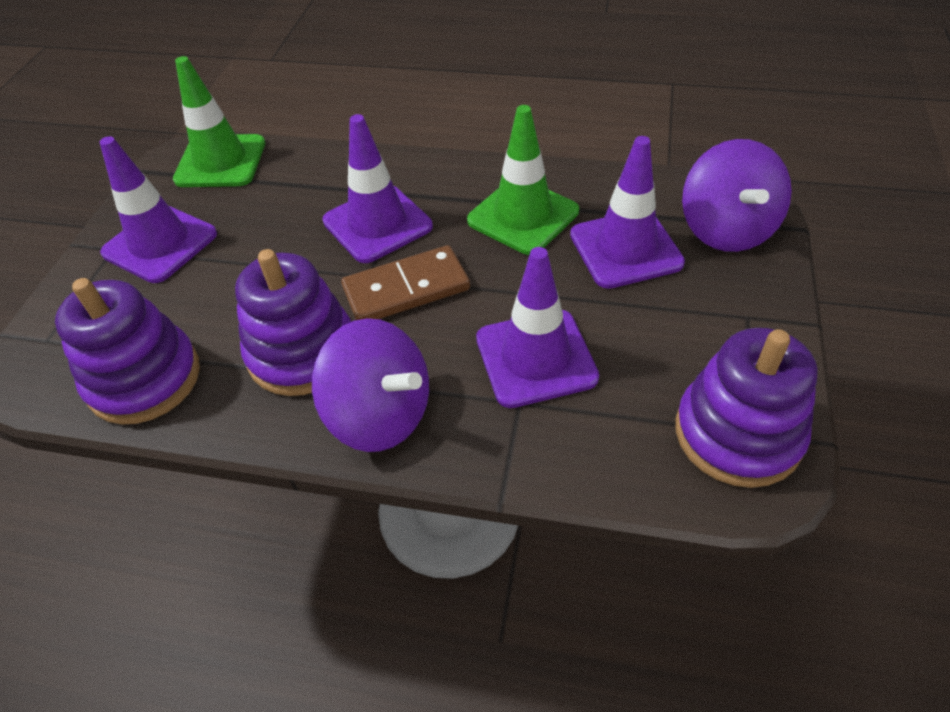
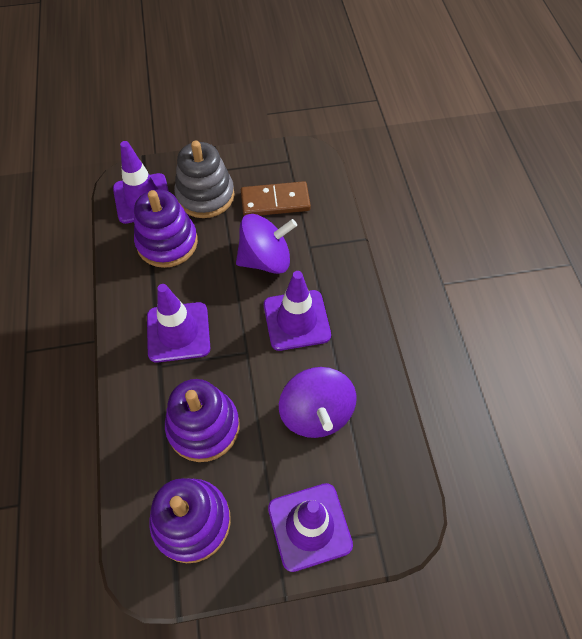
green traffic cone: 2 -> 0
grey stacking toy: 0 -> 1

